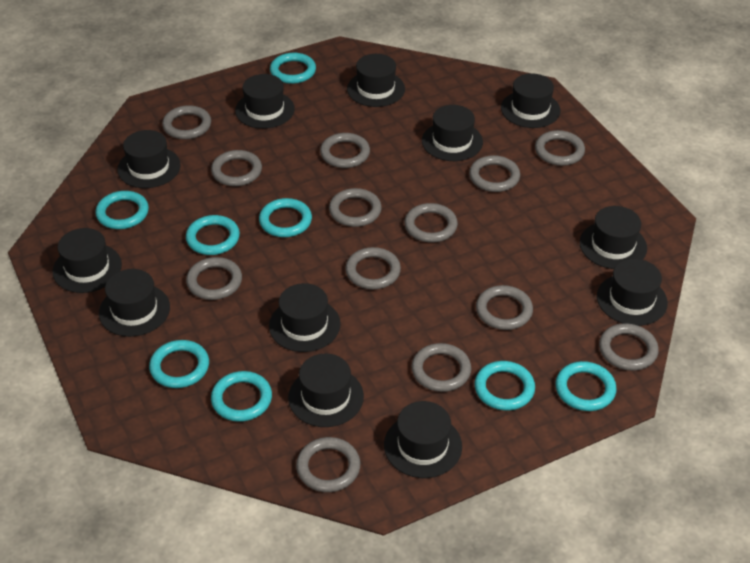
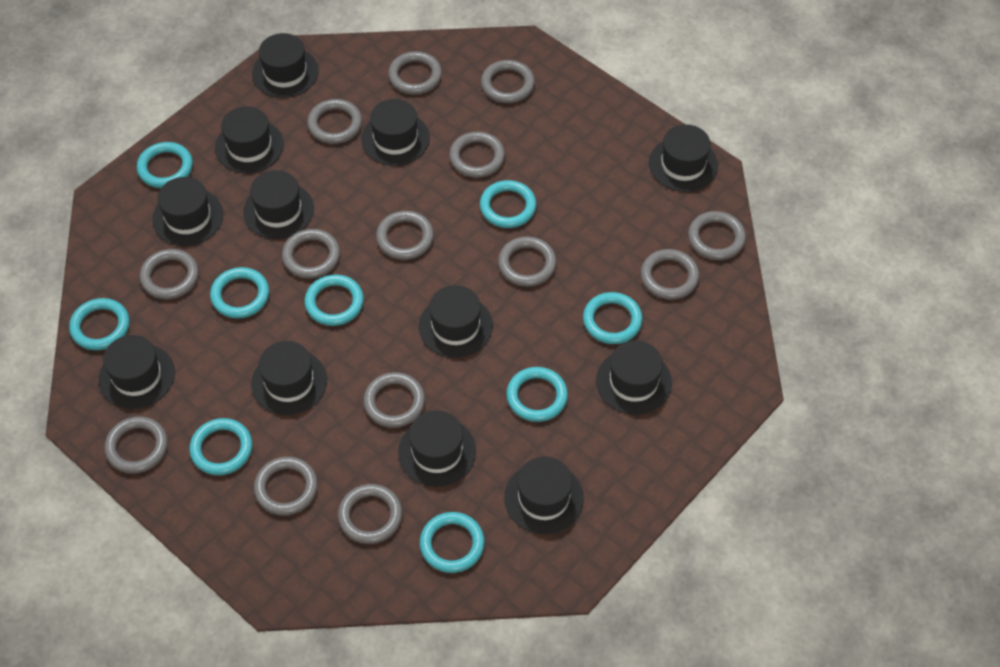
grey ring: 13 -> 14
turquoise ring: 8 -> 9

